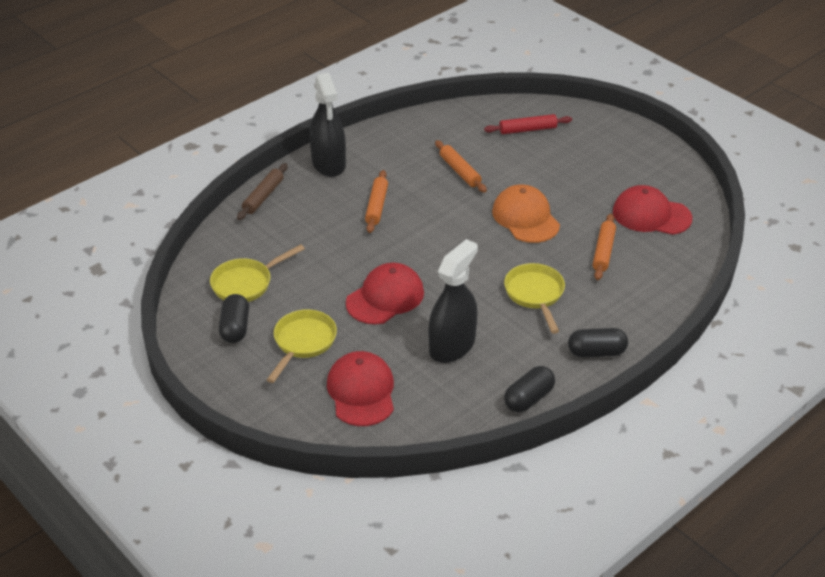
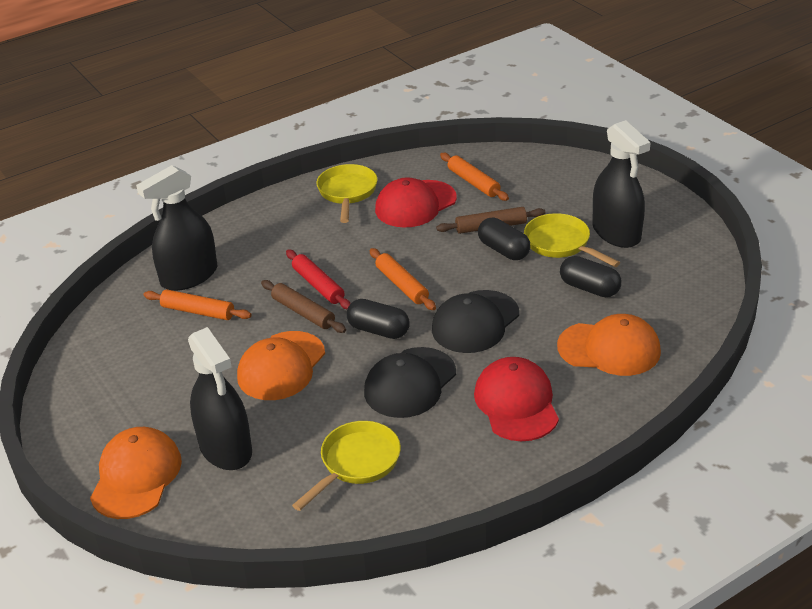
black cap: 0 -> 2
black spray bottle: 2 -> 3
brown rolling pin: 1 -> 2
orange cap: 1 -> 3
red cap: 3 -> 2

